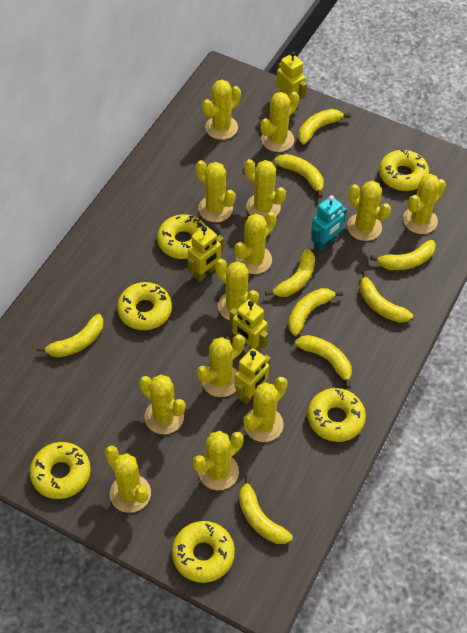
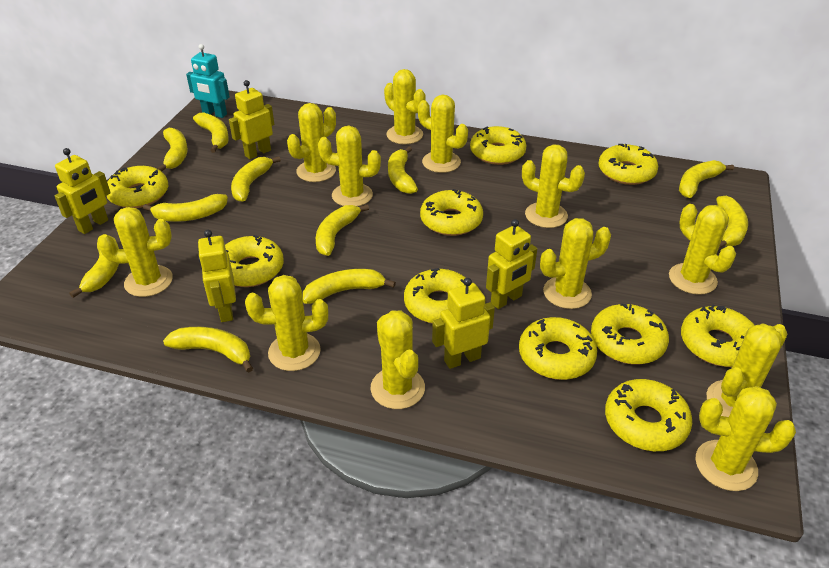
yellow banana: 9 -> 11
yellow cactus: 13 -> 12
yellow donut: 6 -> 10
yellow robot: 4 -> 5

